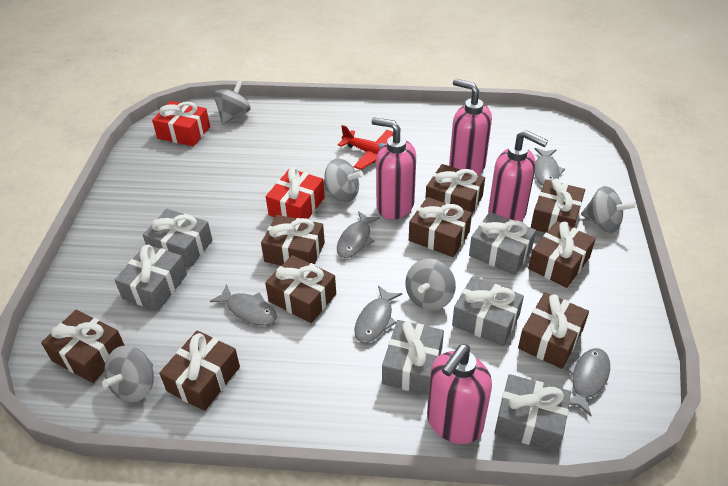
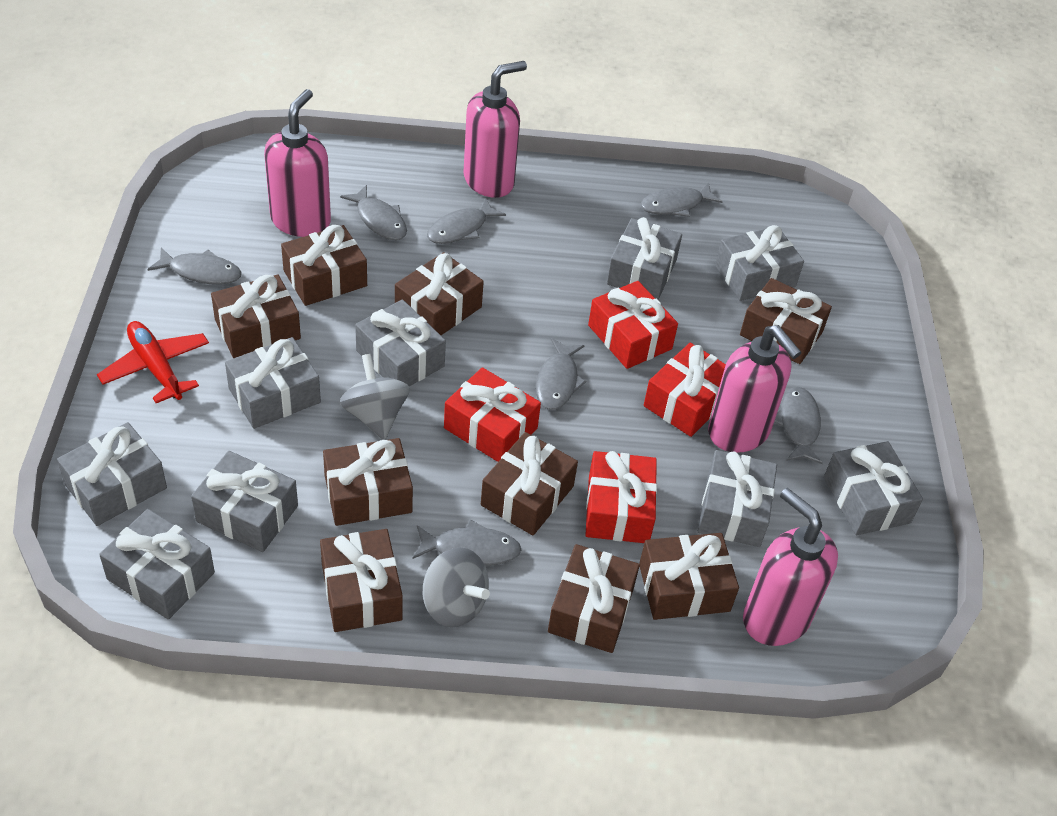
grey fish: 5 -> 7
grey gift: 6 -> 9
grey spinning top: 5 -> 2
red gift: 2 -> 4

